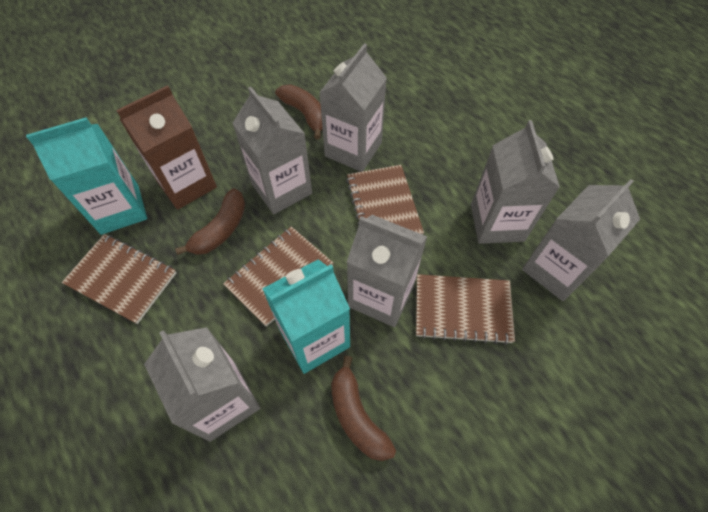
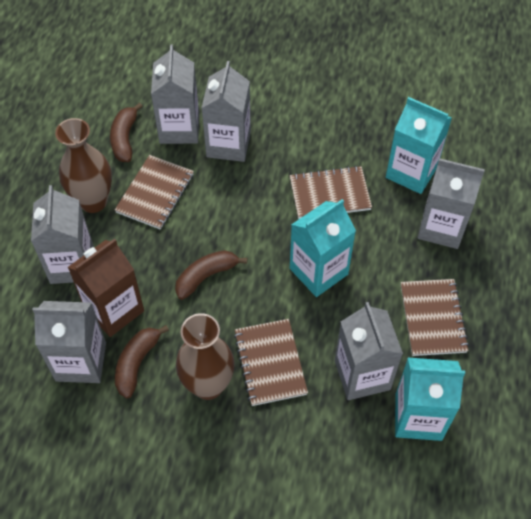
brown vase: 0 -> 2
turquoise carton: 2 -> 3

